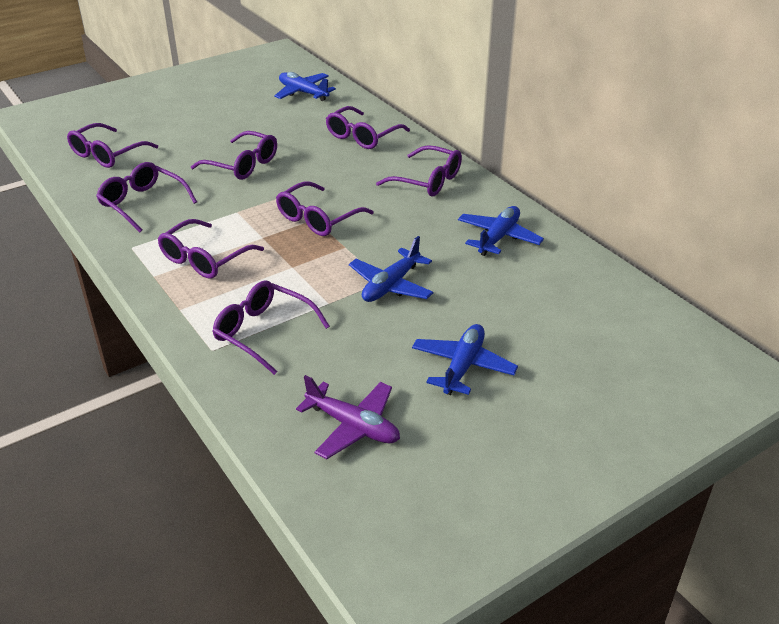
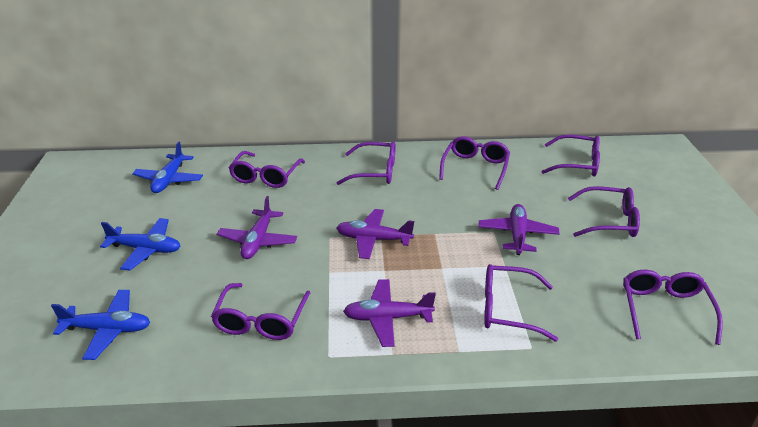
blue plane: 4 -> 3
purple plane: 1 -> 4

